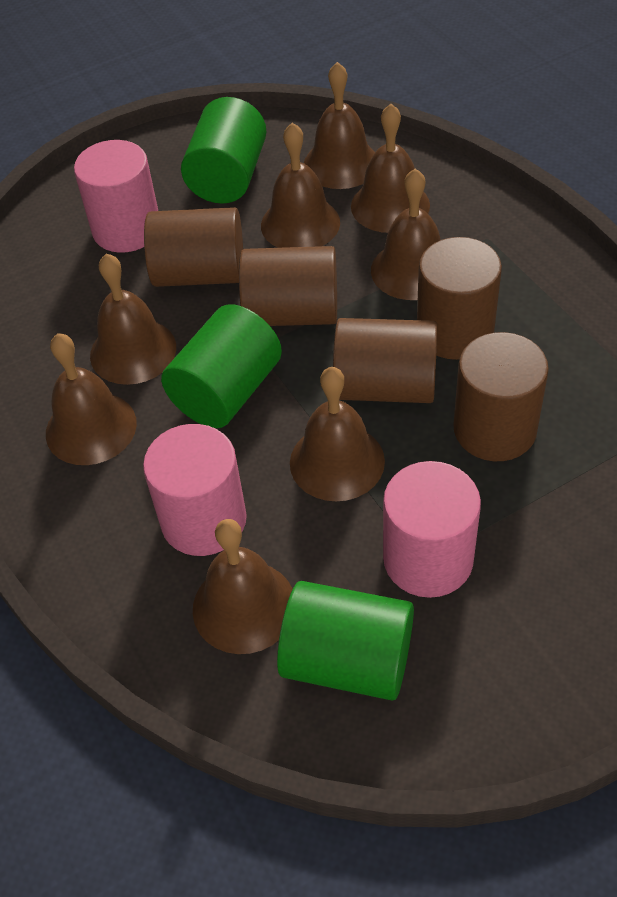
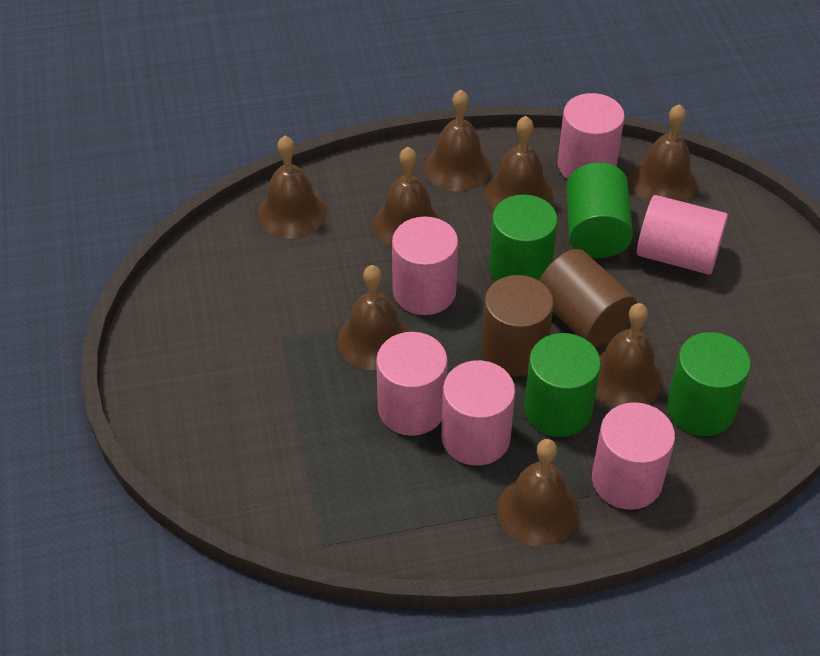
brown cylinder: 5 -> 2
green cylinder: 3 -> 4
pink cylinder: 3 -> 6

